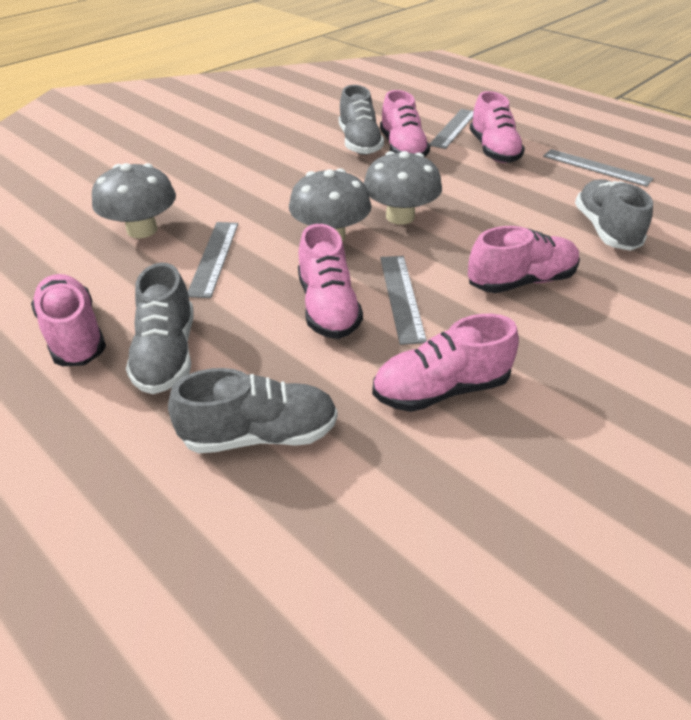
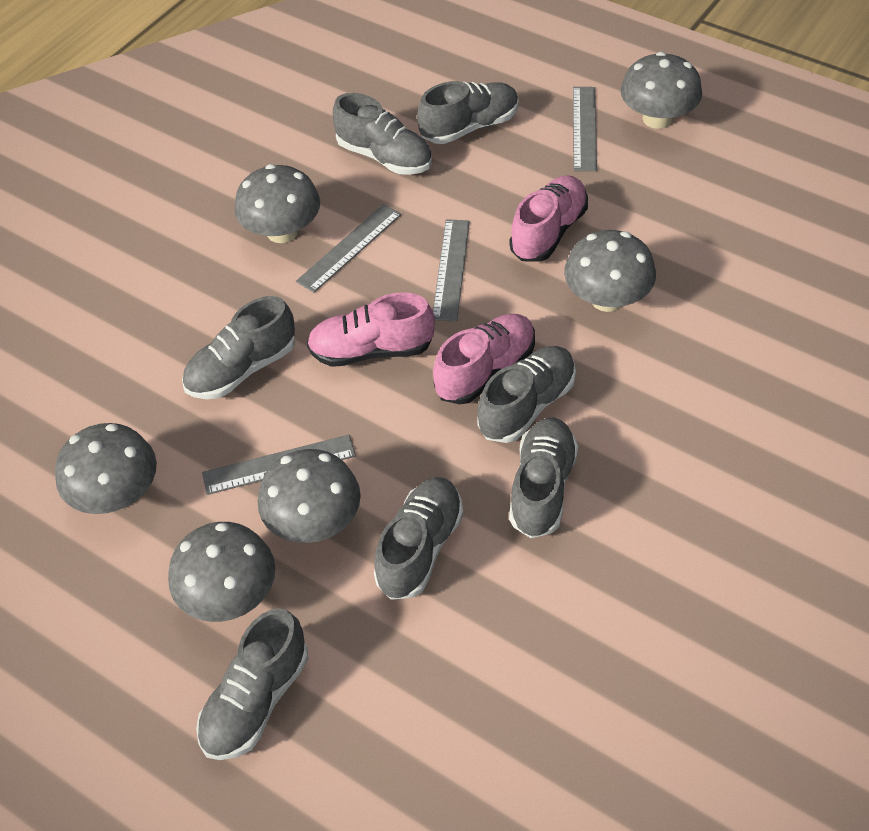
grey mushroom: 3 -> 6
grey shoe: 4 -> 7
pink shoe: 6 -> 3

